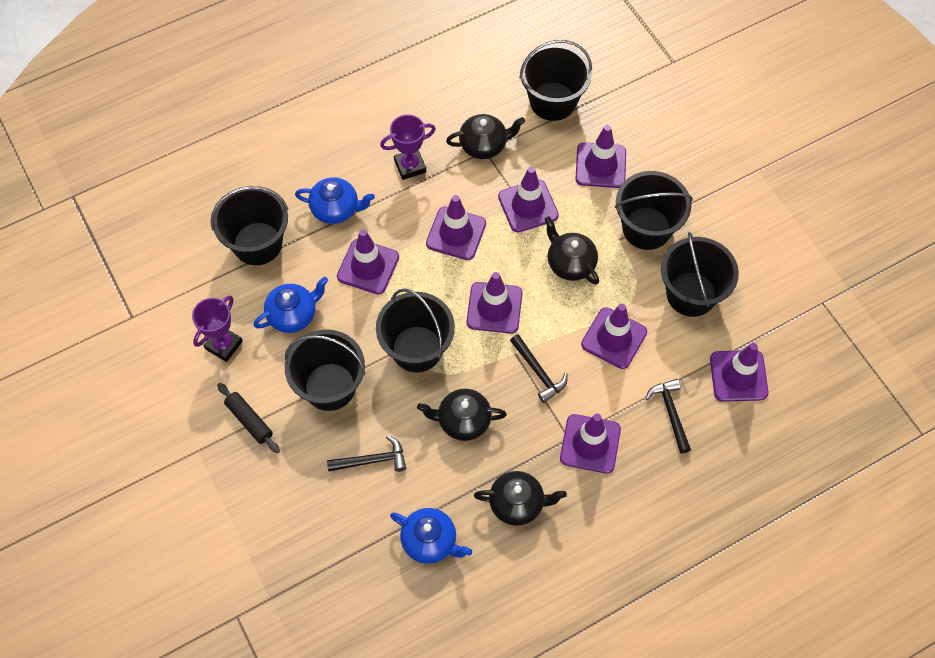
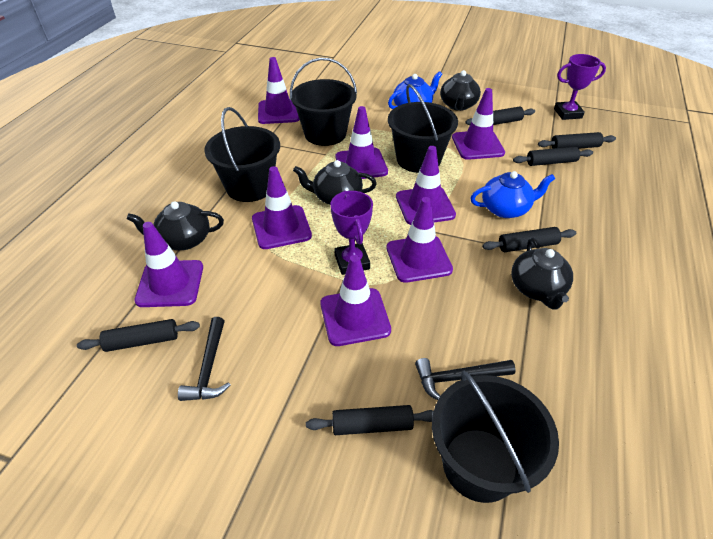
black bucket: 6 -> 4
black hammer: 3 -> 2
black rolling pin: 1 -> 6
blue teapot: 3 -> 2

